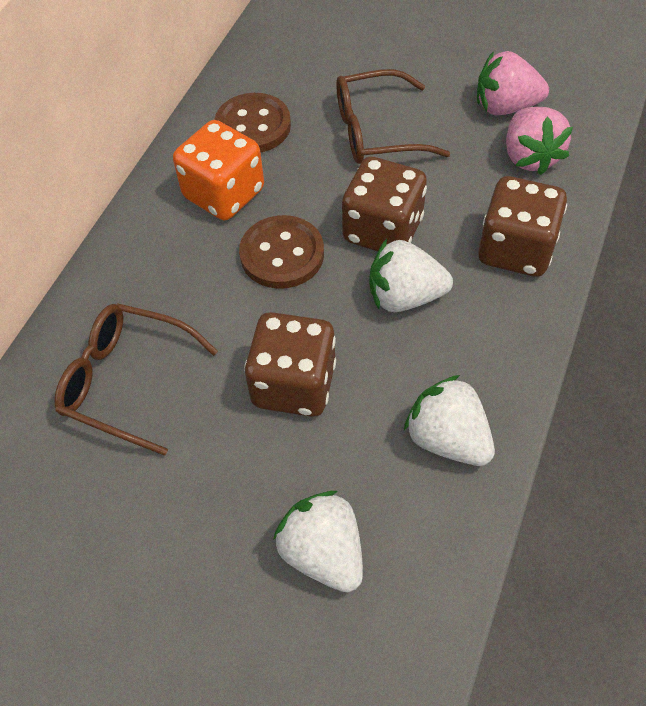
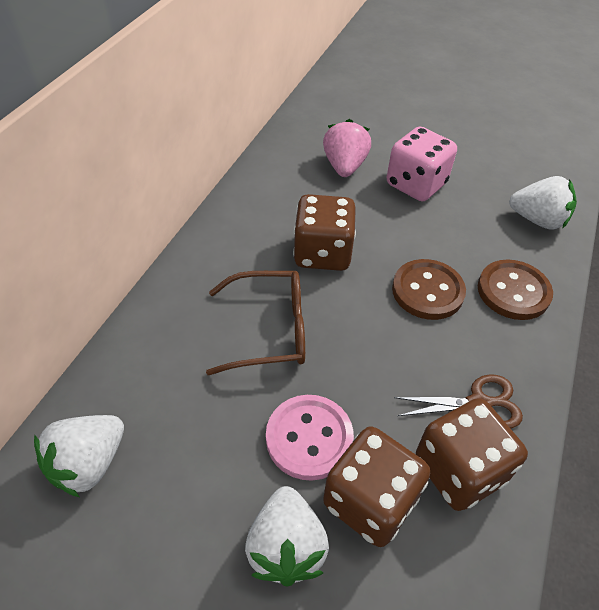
brown glasses: 2 -> 1
brown scissors: 0 -> 1
orange dice: 1 -> 0
pink button: 0 -> 1
pink dice: 0 -> 1
pink strawberry: 2 -> 1

